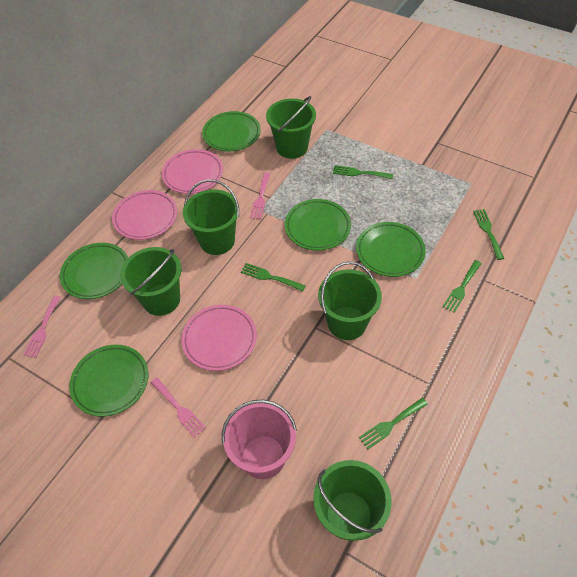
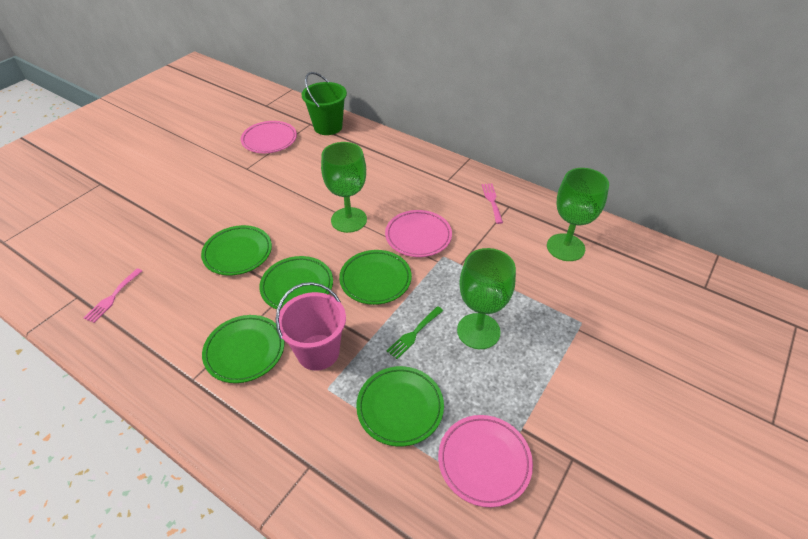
green bucket: 5 -> 1
green fork: 5 -> 1
green goblet: 0 -> 3
pink fork: 3 -> 2

